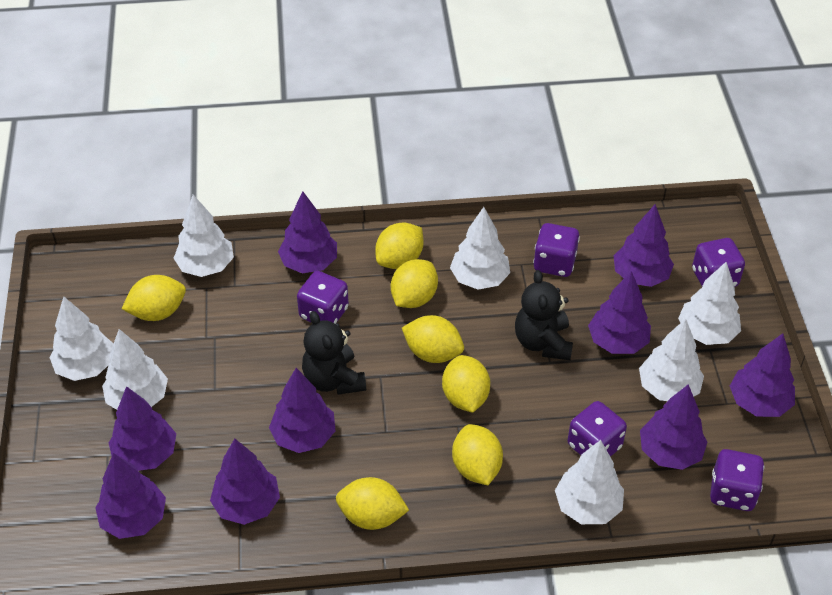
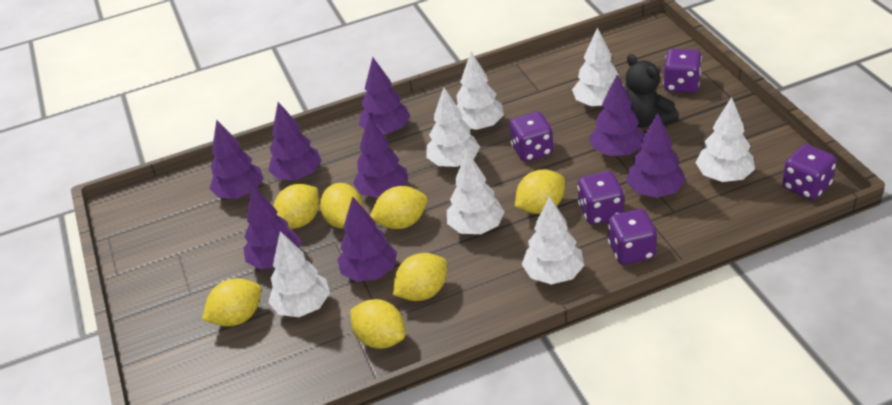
black teddy bear: 2 -> 1
purple tree: 9 -> 8

